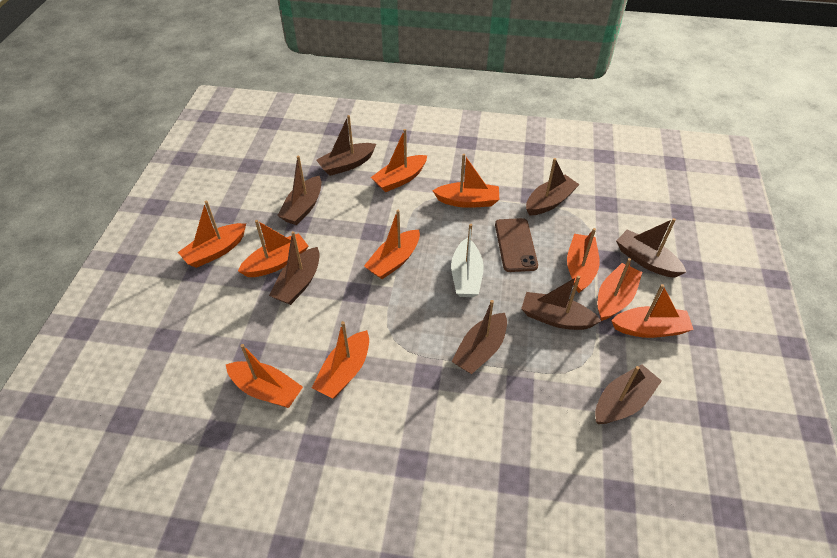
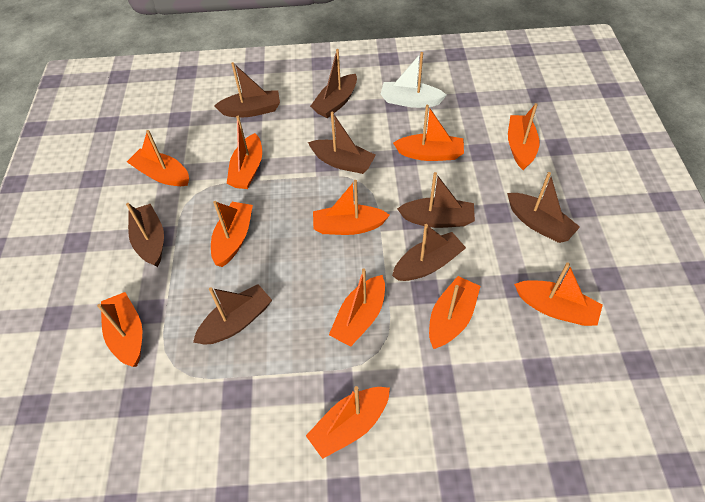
brown phone: 1 -> 0
orange boat: 10 -> 11

